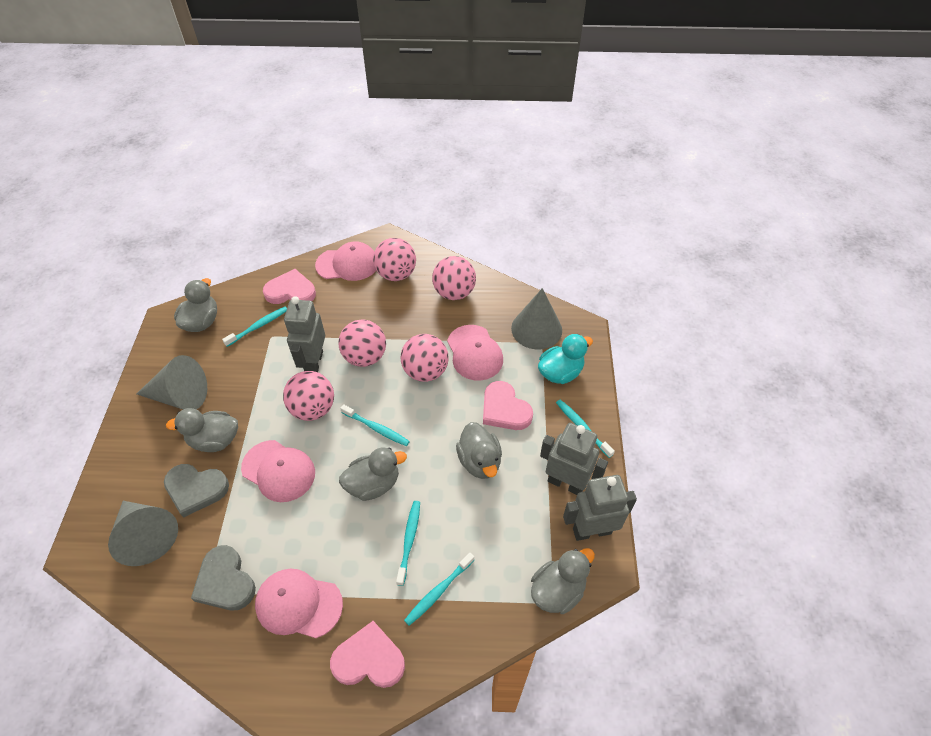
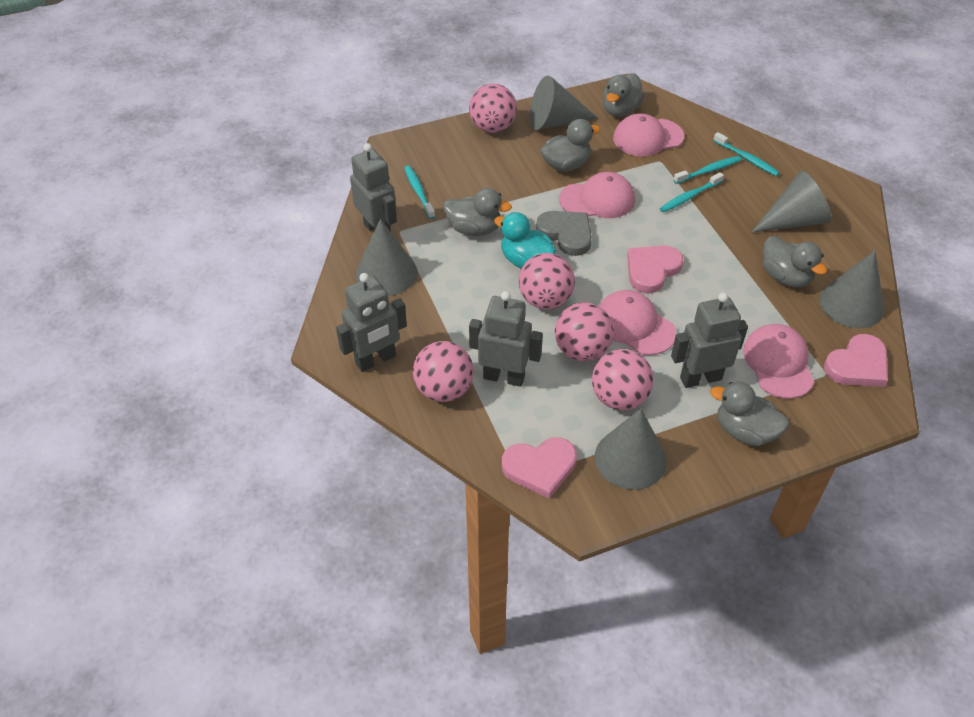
grey cone: 3 -> 5
grey heart: 2 -> 1
grey robot: 3 -> 4
turquoise toothbrush: 5 -> 4

